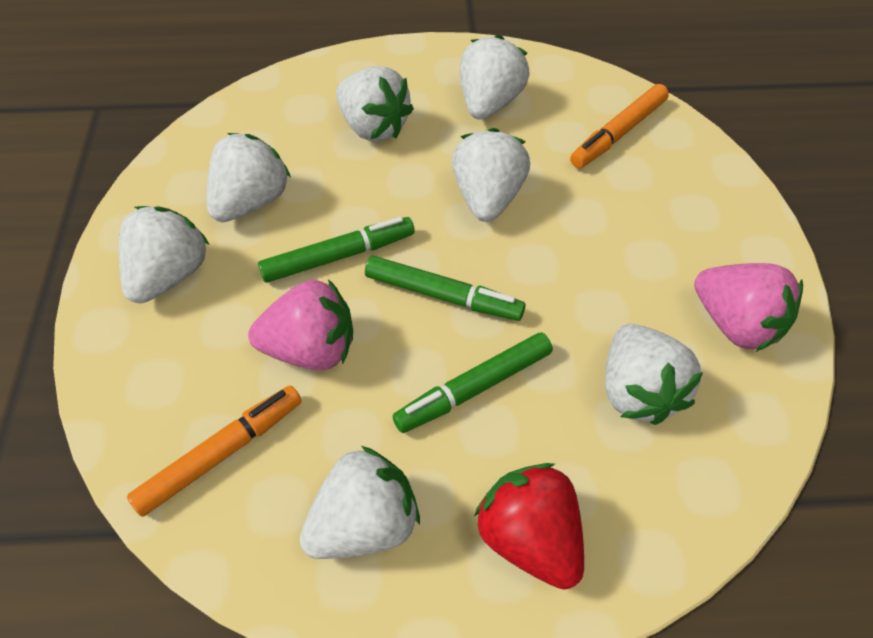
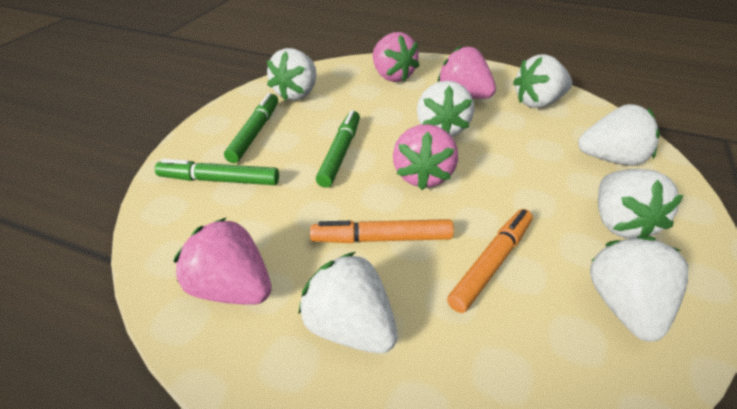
pink strawberry: 2 -> 4
red strawberry: 1 -> 0

